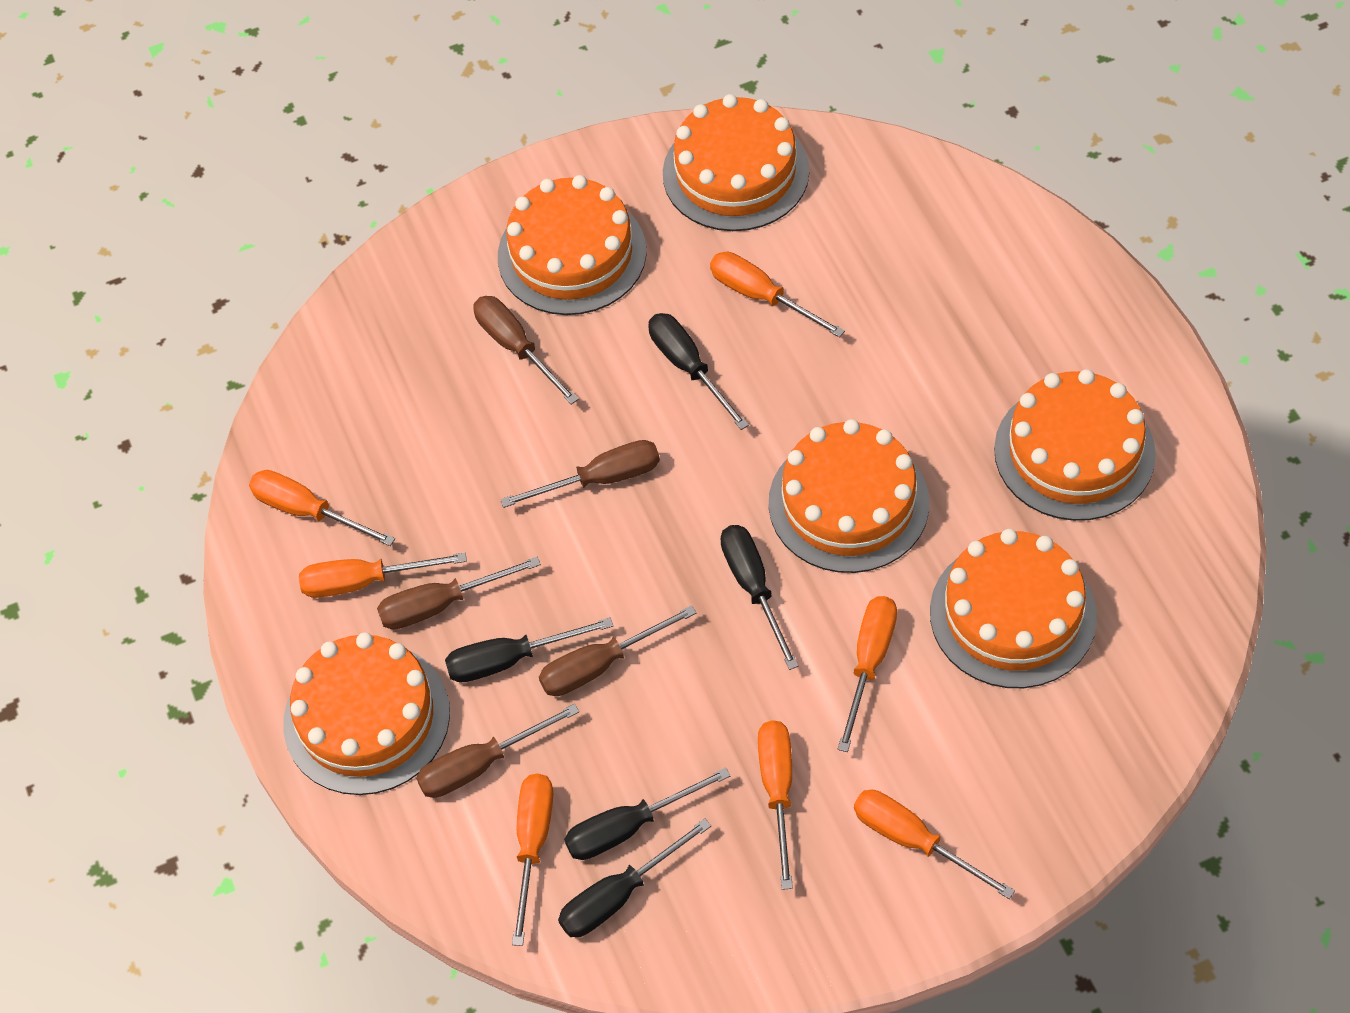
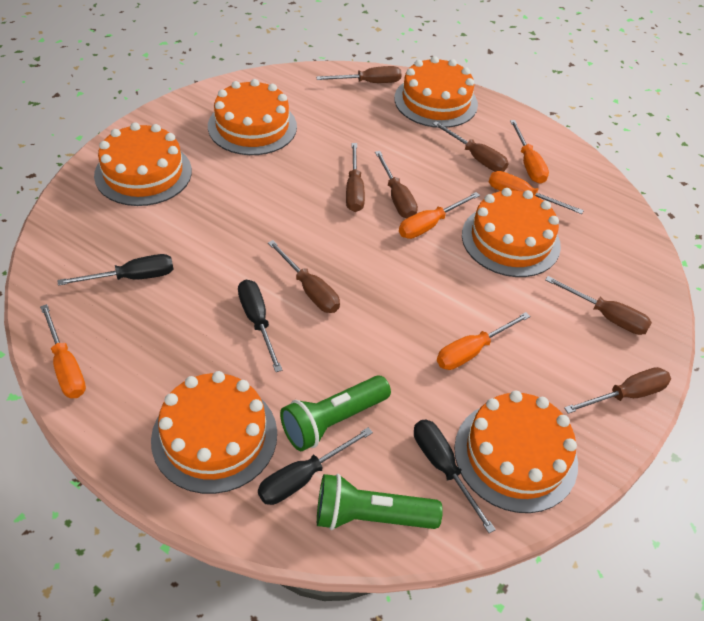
black screwdriver: 5 -> 4
brown screwdriver: 5 -> 7
green flashlight: 0 -> 2
orange screwdriver: 7 -> 5

